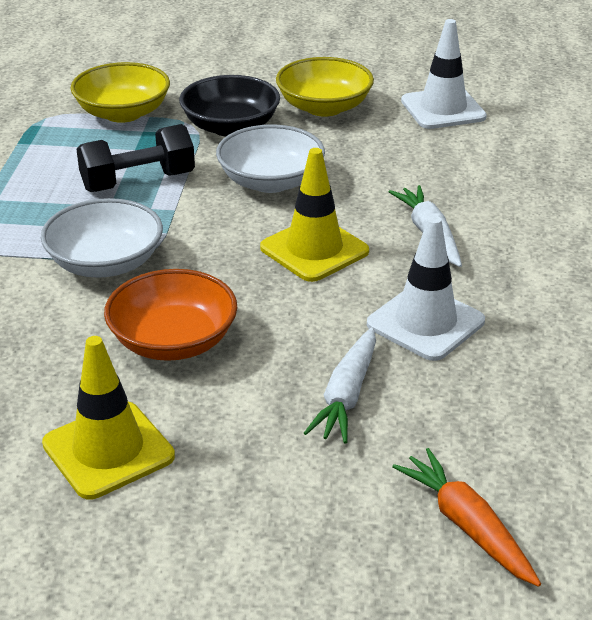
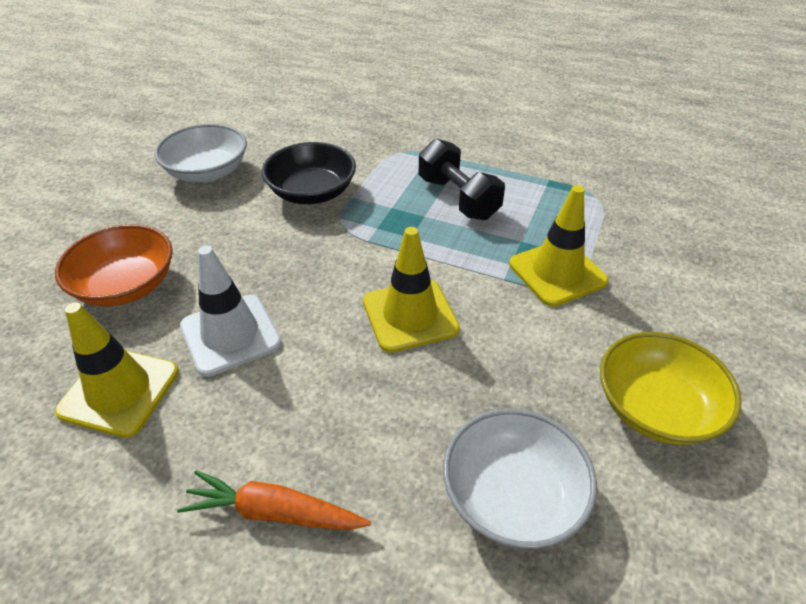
white carrot: 2 -> 0
white traffic cone: 2 -> 1
yellow bowl: 2 -> 1
yellow traffic cone: 2 -> 3

